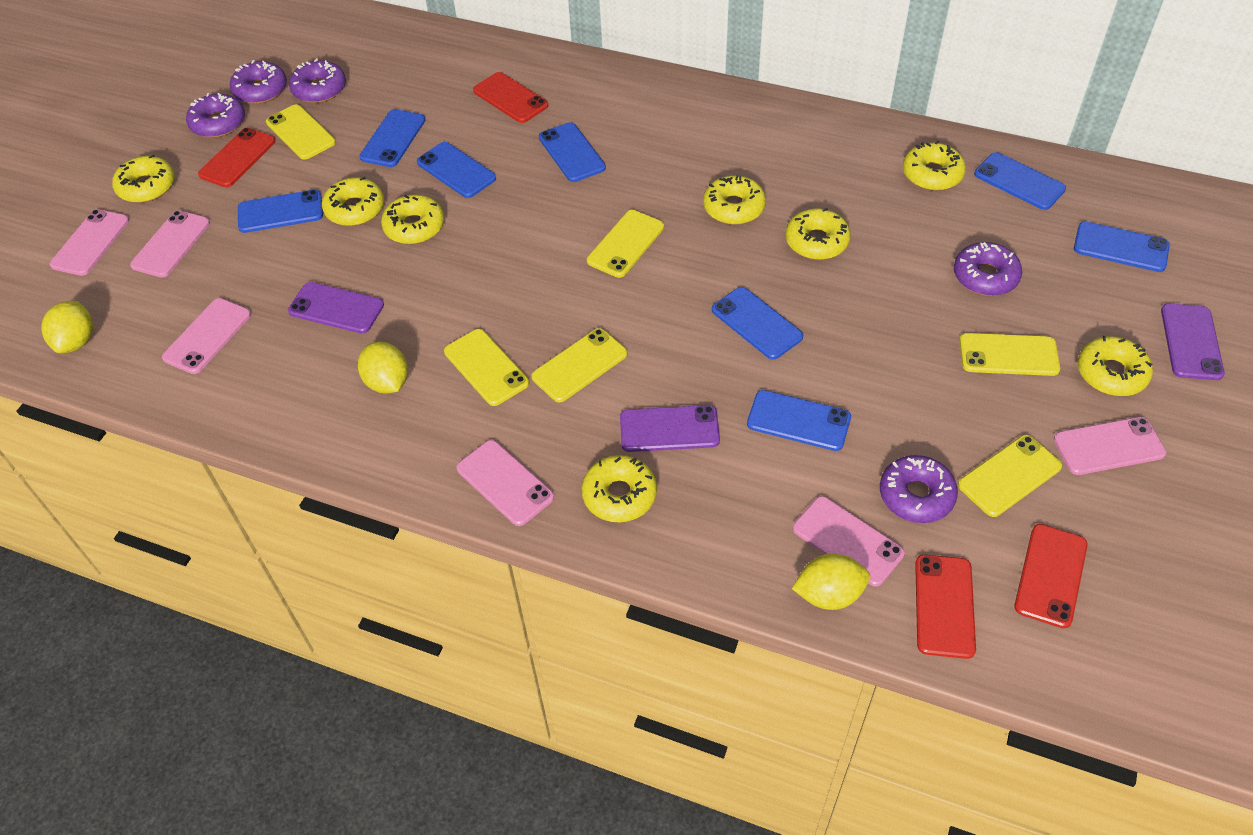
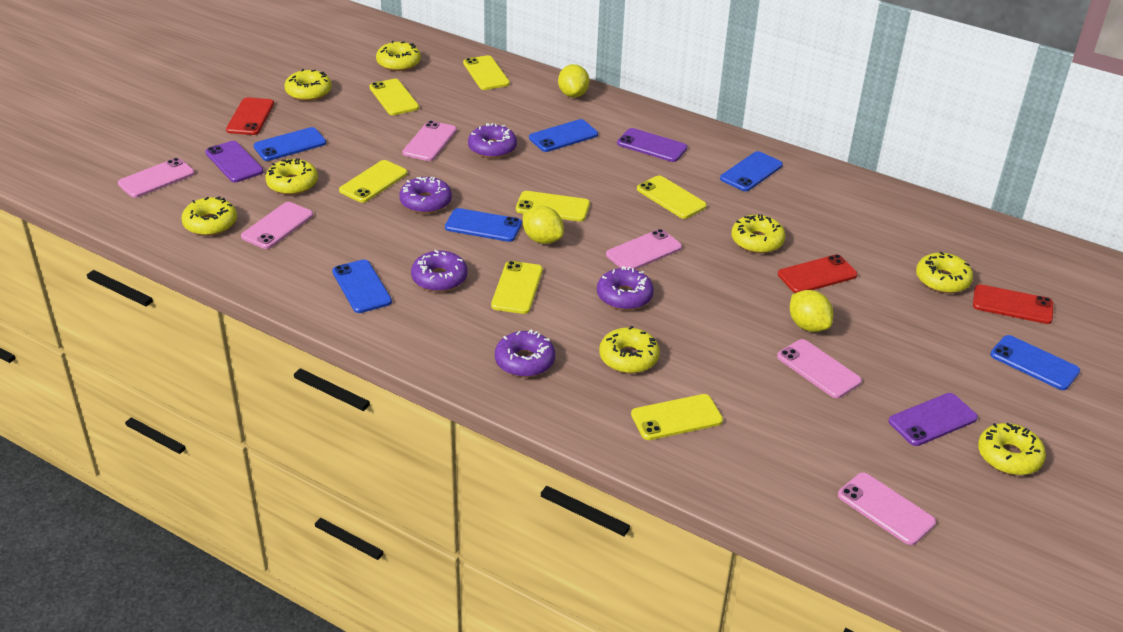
blue phone: 8 -> 6
red phone: 4 -> 3
yellow phone: 6 -> 7

